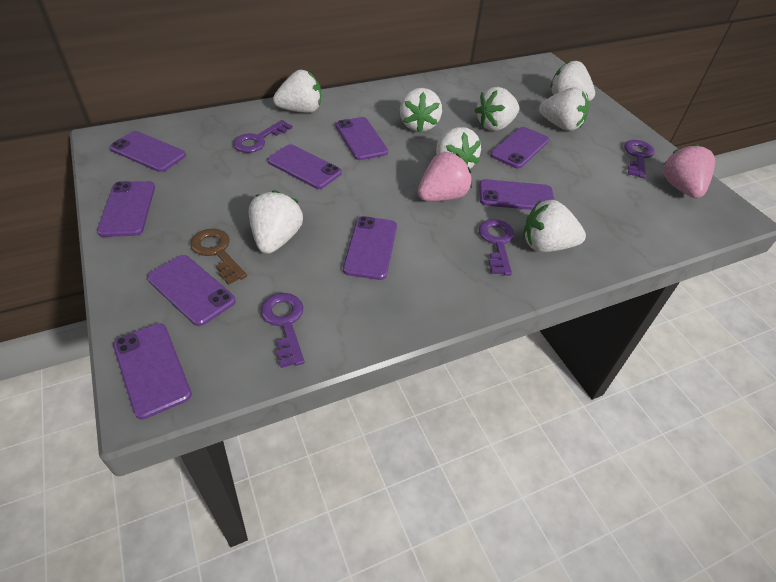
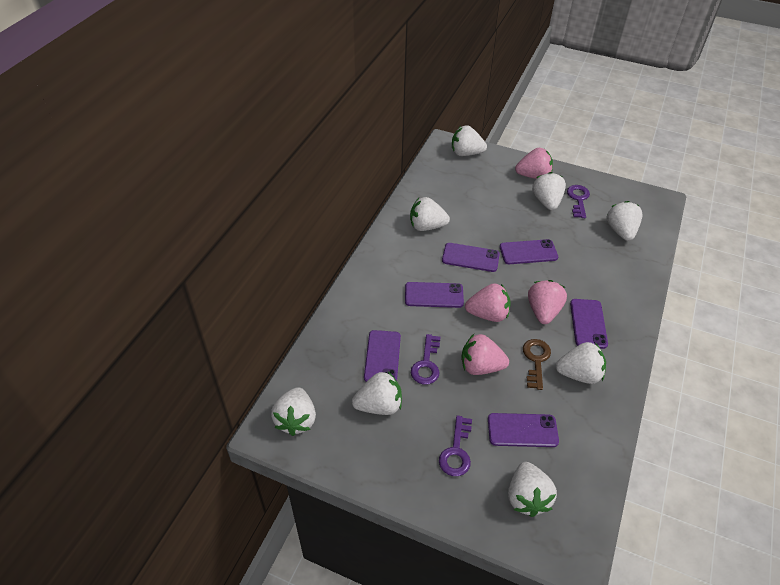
pink strawberry: 2 -> 4
purple key: 4 -> 3
purple phone: 9 -> 6

